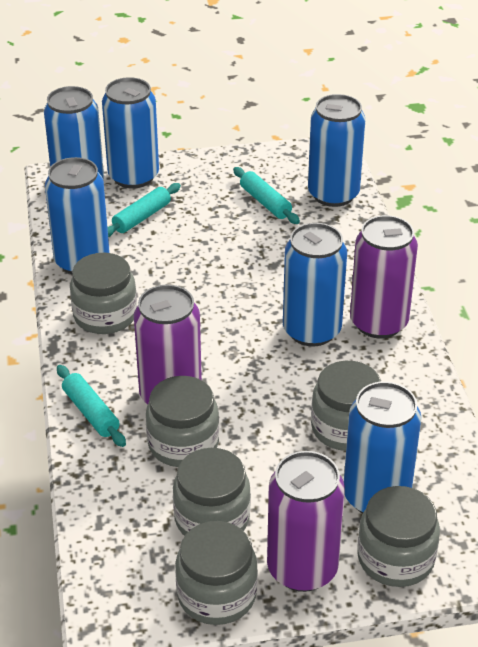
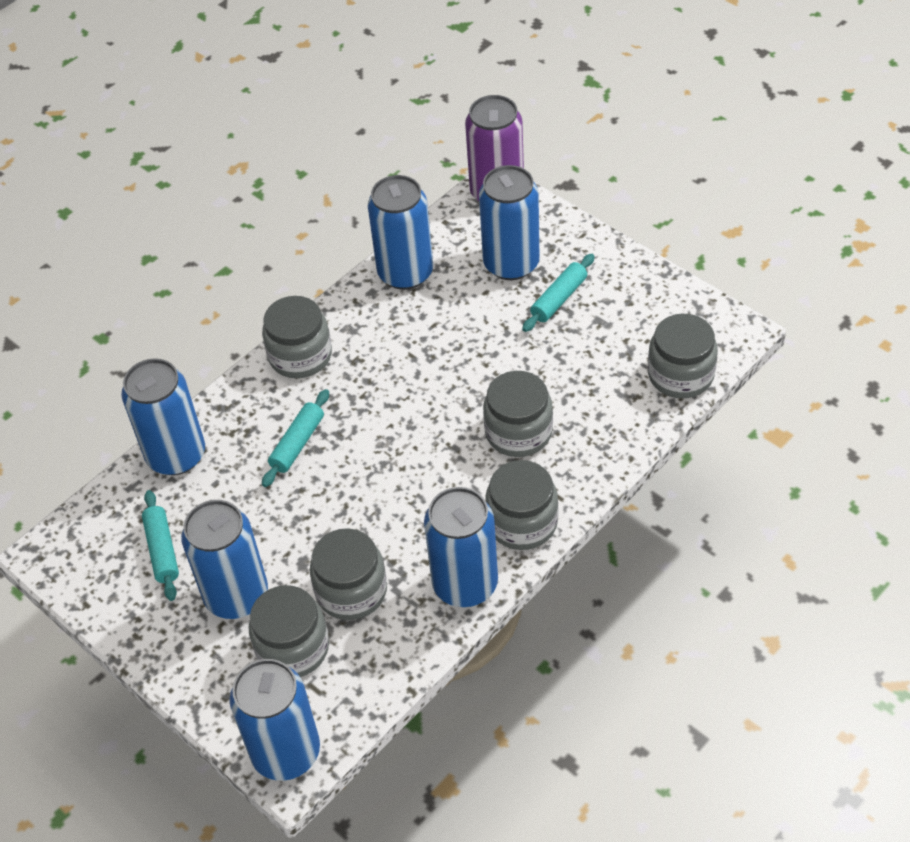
purple can: 3 -> 1

